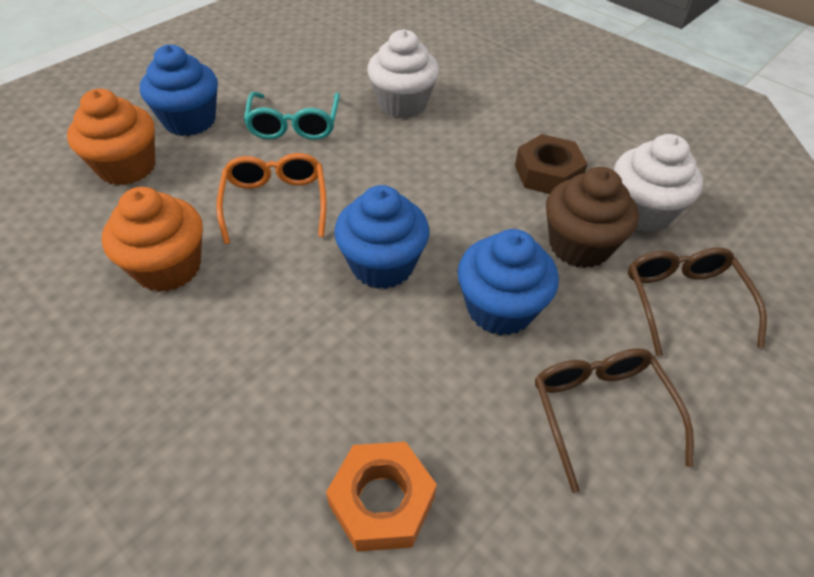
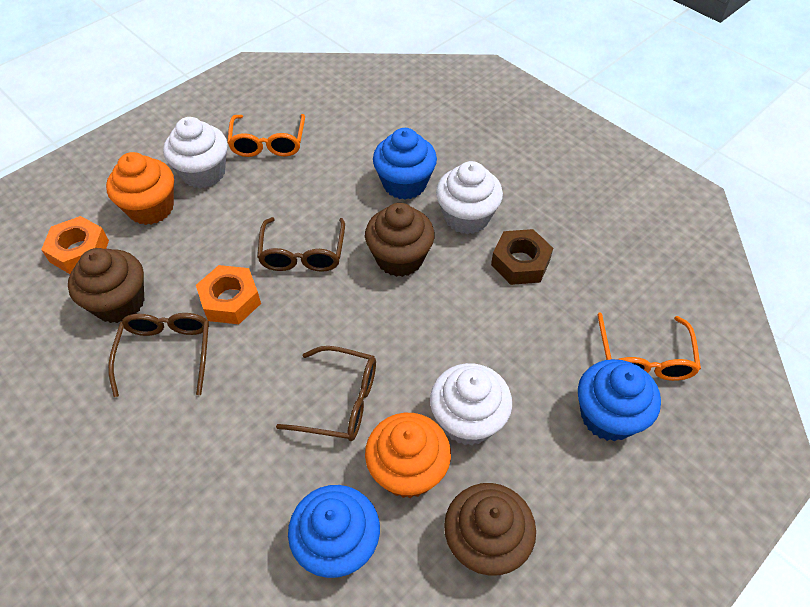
brown cupcake: 1 -> 3
brown glasses: 2 -> 3
orange glasses: 1 -> 2
orange nut: 1 -> 2
turquoise glasses: 1 -> 0
white cupcake: 2 -> 3

